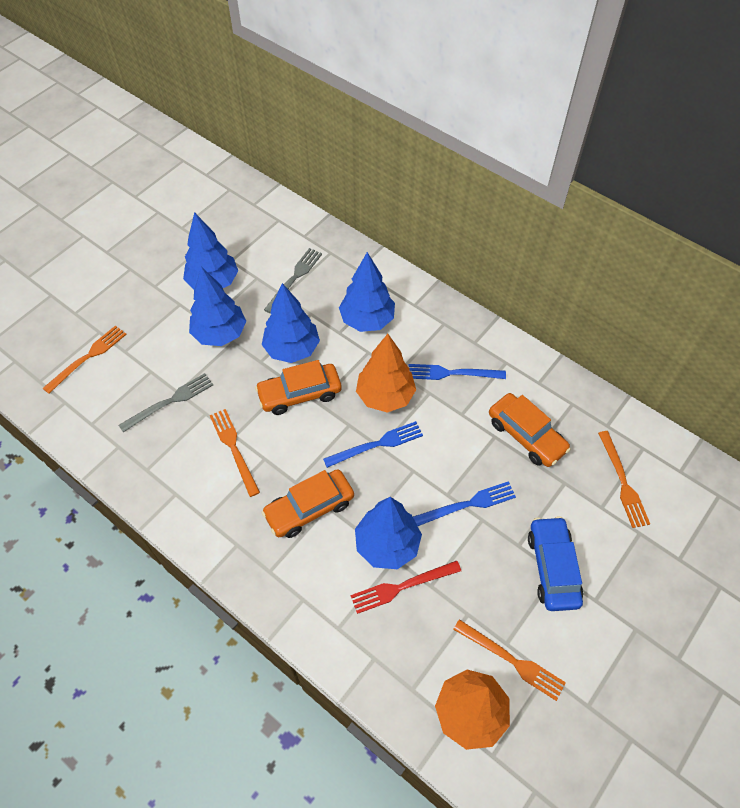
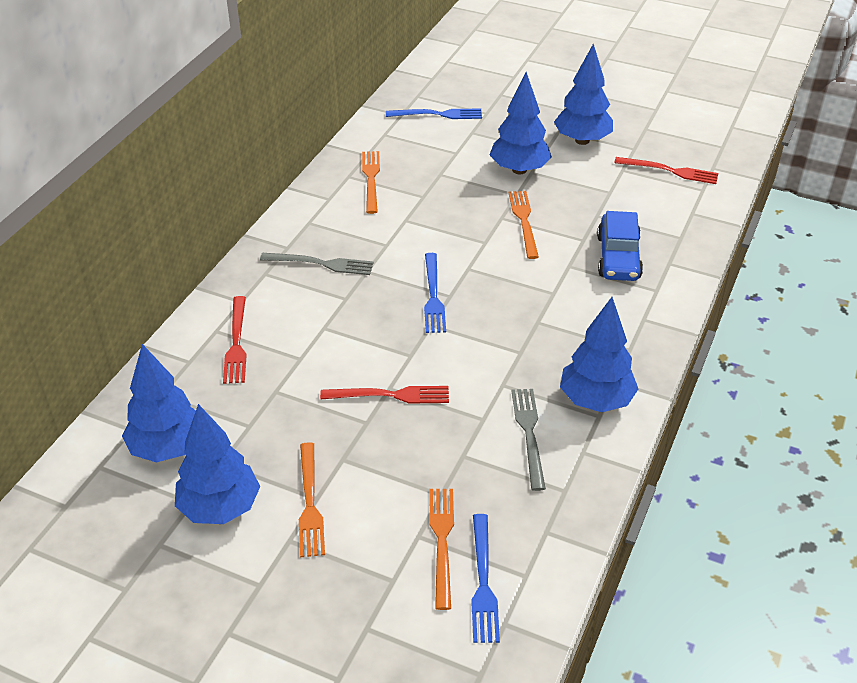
orange car: 3 -> 0
orange tree: 2 -> 0
red fork: 1 -> 3

